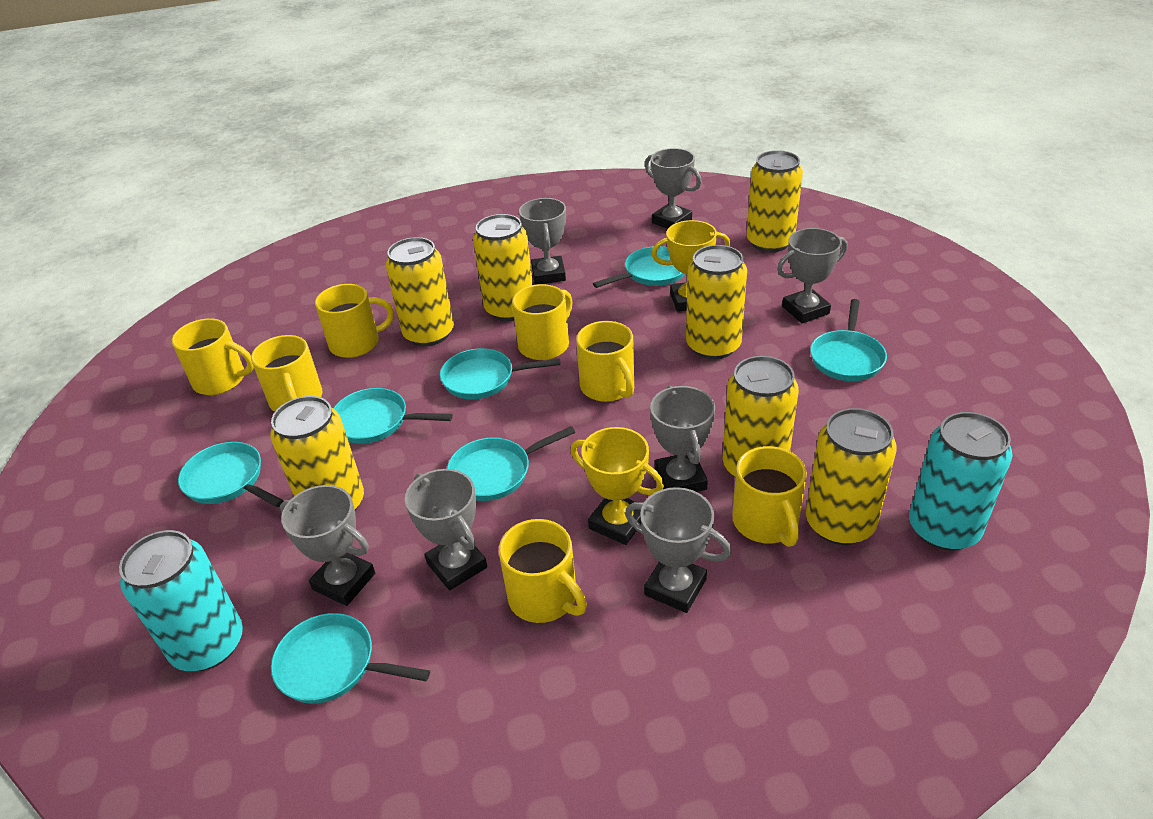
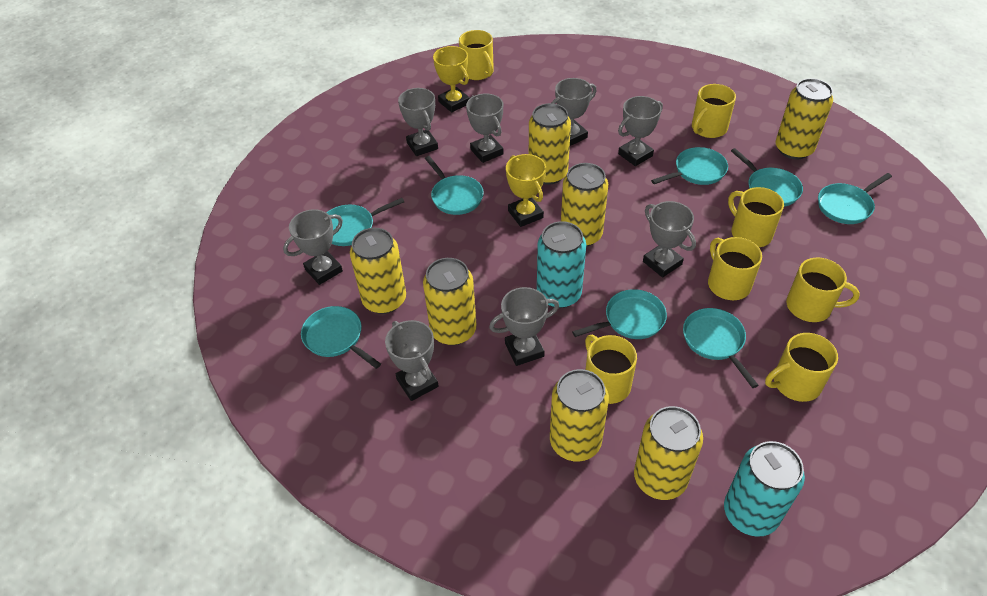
grey trophy: 7 -> 8
turquoise pan: 7 -> 8

